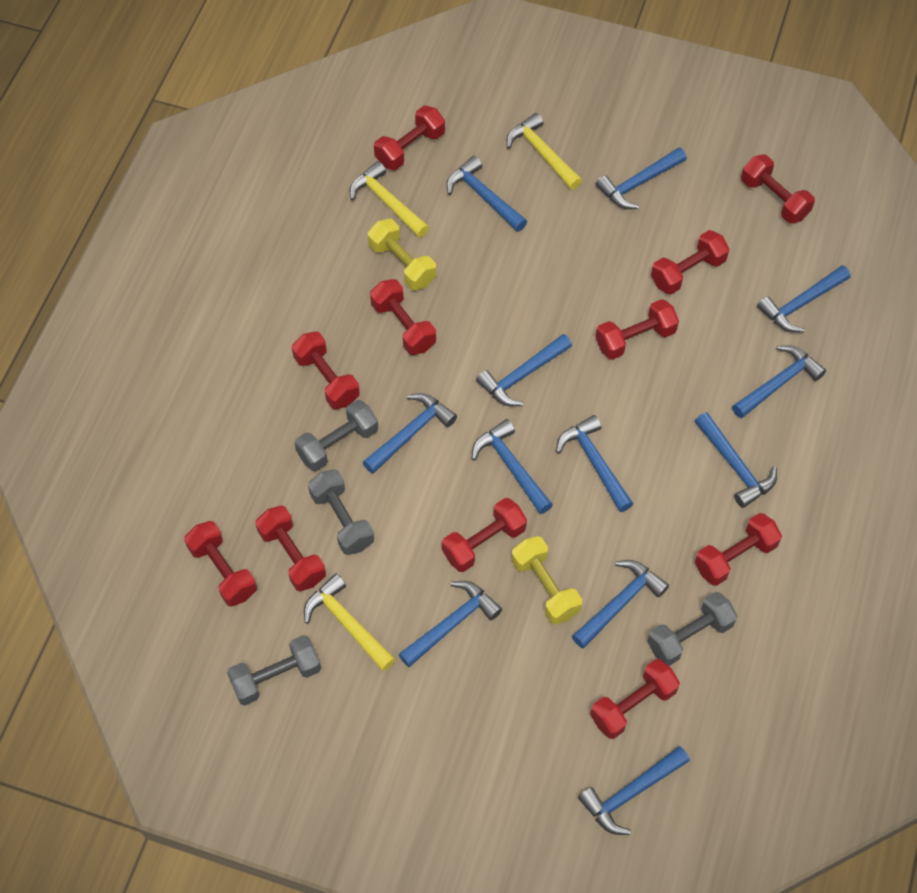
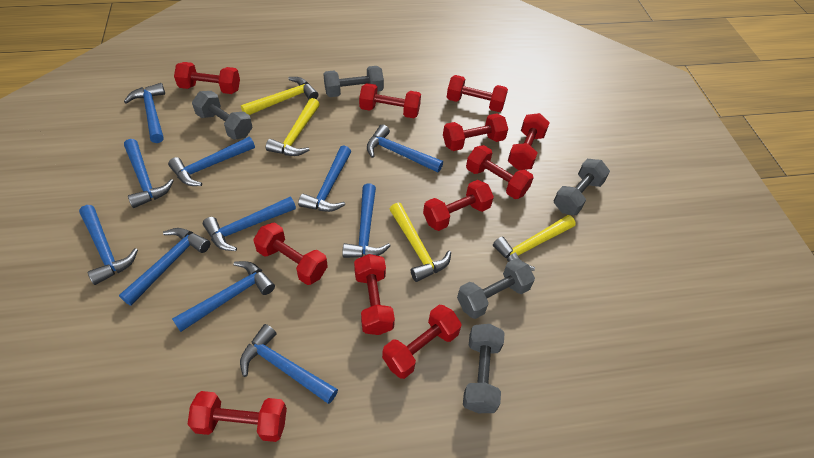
blue hammer: 12 -> 11
grey dumbbell: 4 -> 5
yellow dumbbell: 2 -> 0
yellow hammer: 3 -> 4

